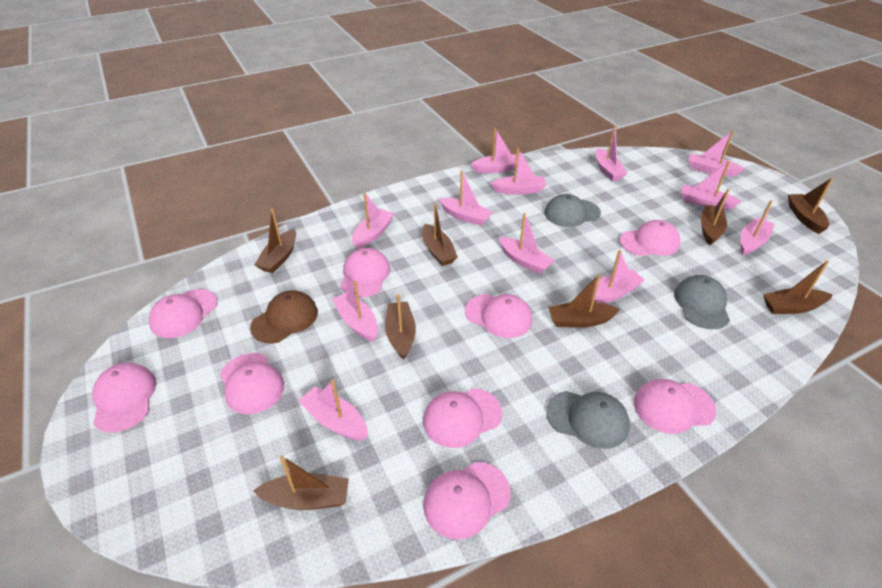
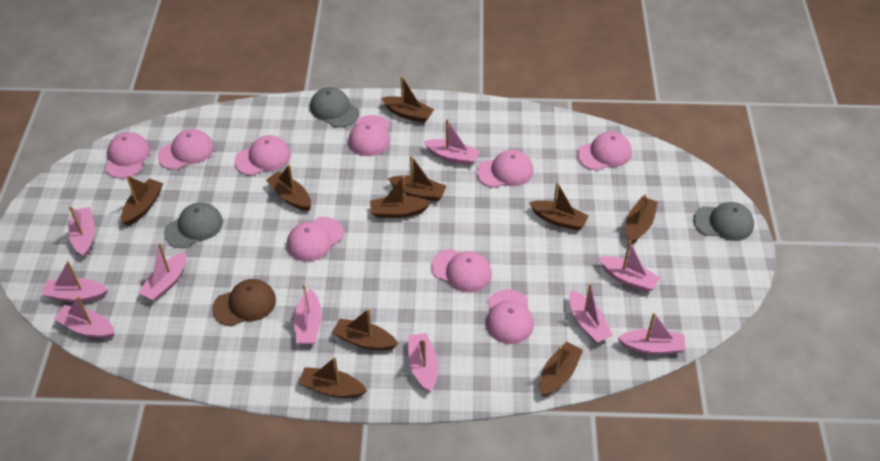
brown boat: 8 -> 10
pink boat: 12 -> 10

